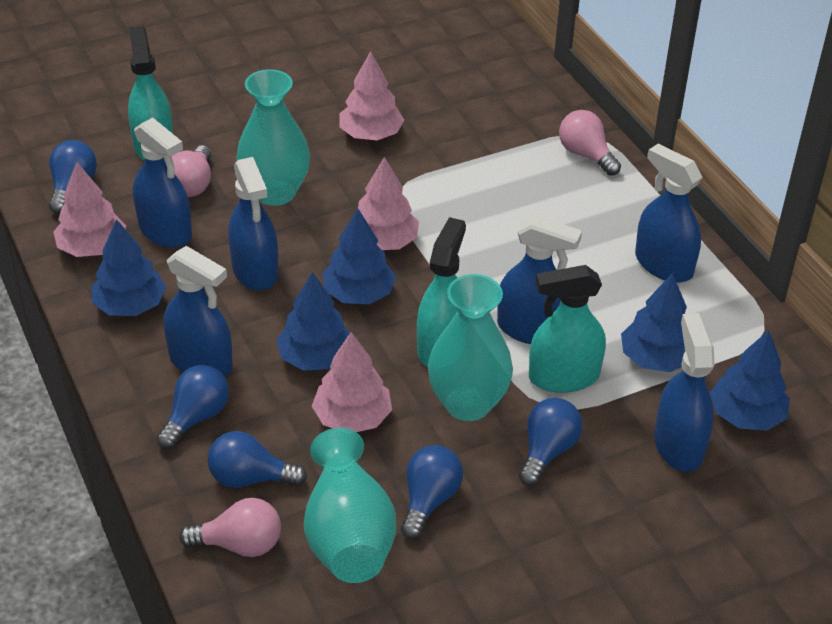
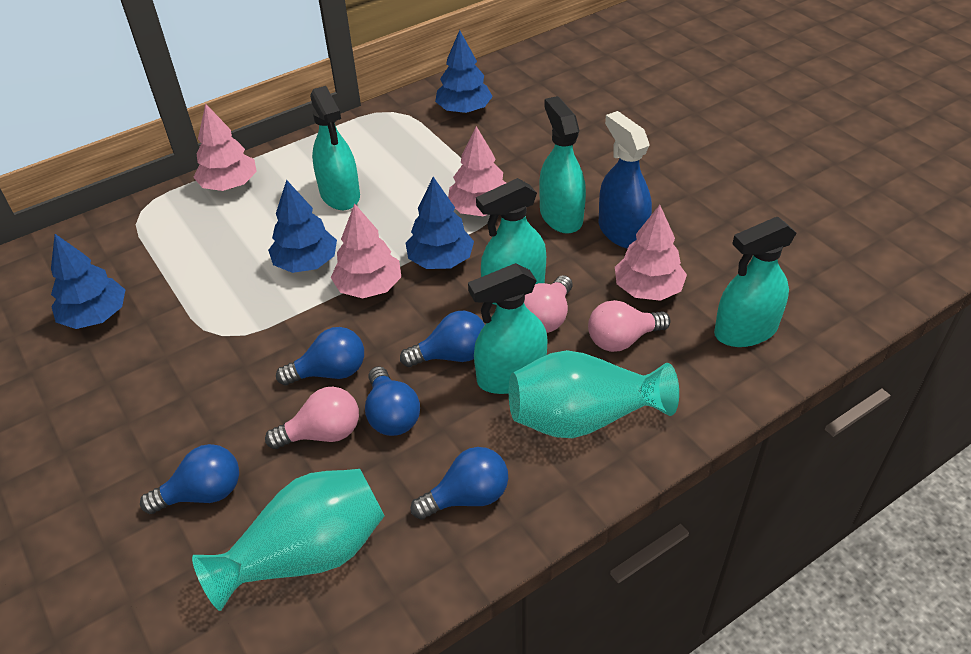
blue spray bottle: 6 -> 1
blue tree: 5 -> 4
turquoise spray bottle: 3 -> 5
turquoise vase: 3 -> 2

